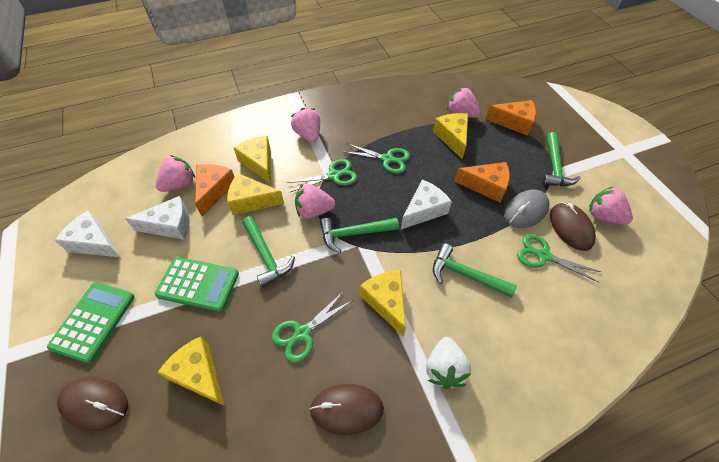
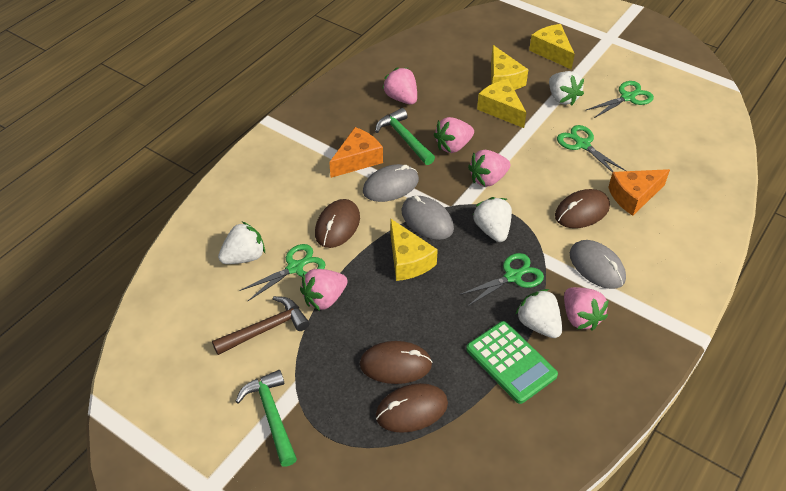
brown hammer: 0 -> 1
brown mouse: 3 -> 4
green calculator: 2 -> 1
green hammer: 4 -> 2
grey mouse: 1 -> 3
orange cheese: 3 -> 2
white cheese: 3 -> 0
white strawberry: 1 -> 4
yellow cheese: 5 -> 4

